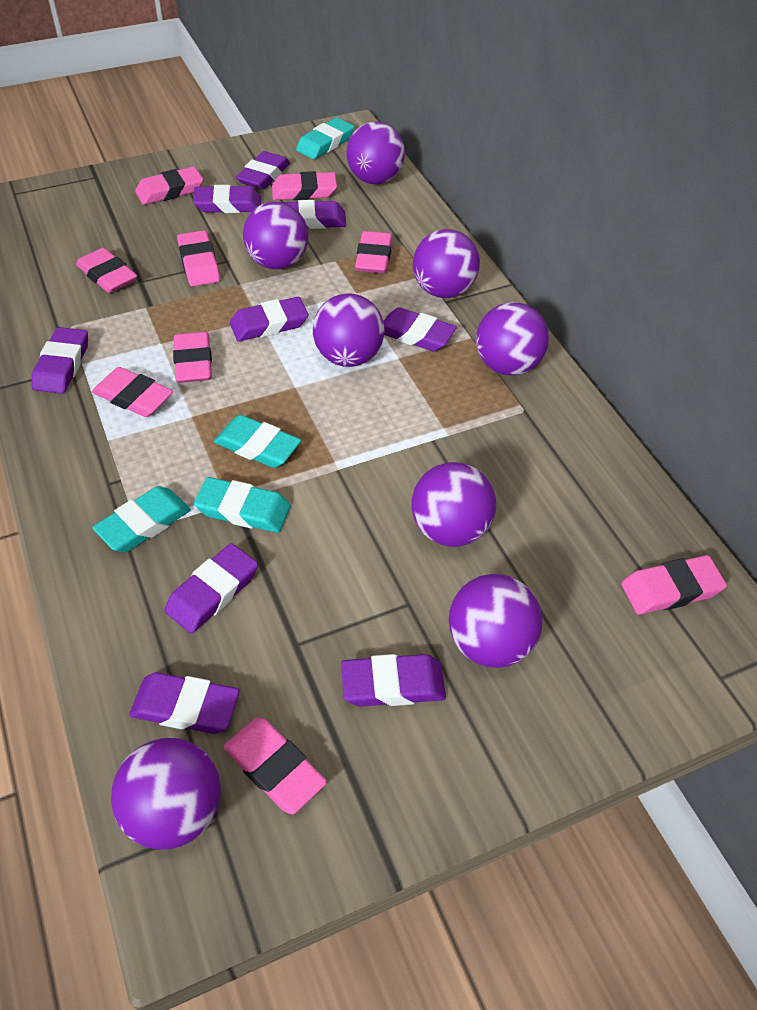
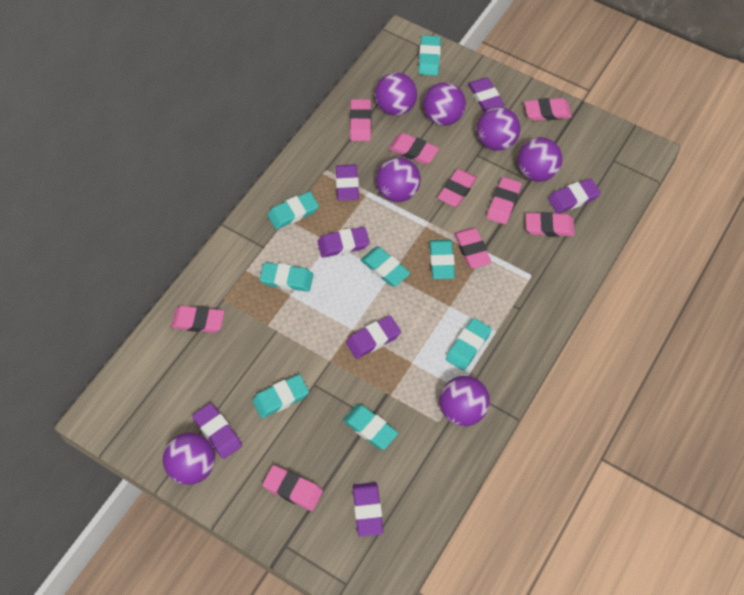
purple ball: 8 -> 7
purple eraser: 9 -> 7
turquoise eraser: 4 -> 8

